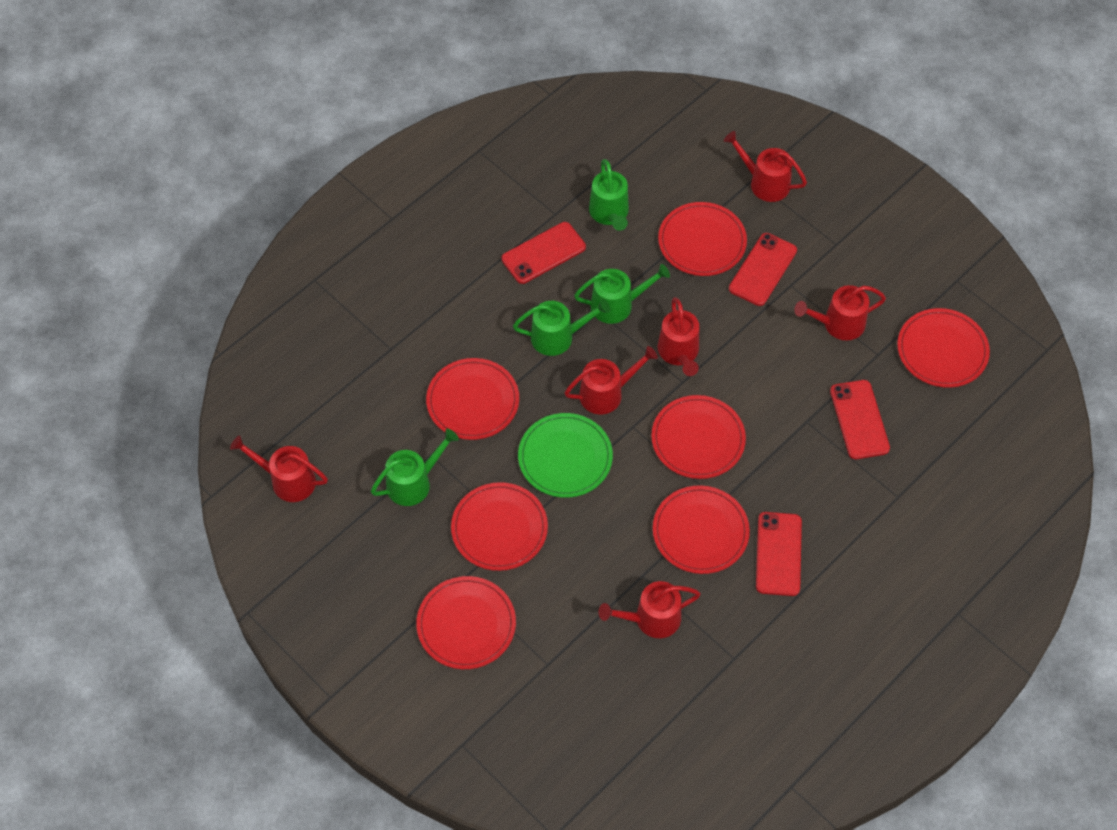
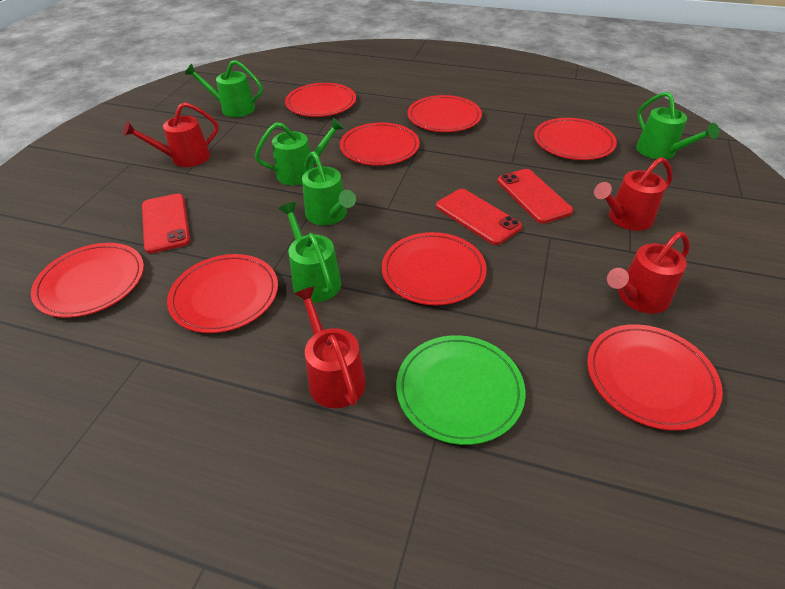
green watering can: 4 -> 5
red phone: 4 -> 3
red plate: 7 -> 8
red watering can: 6 -> 4

